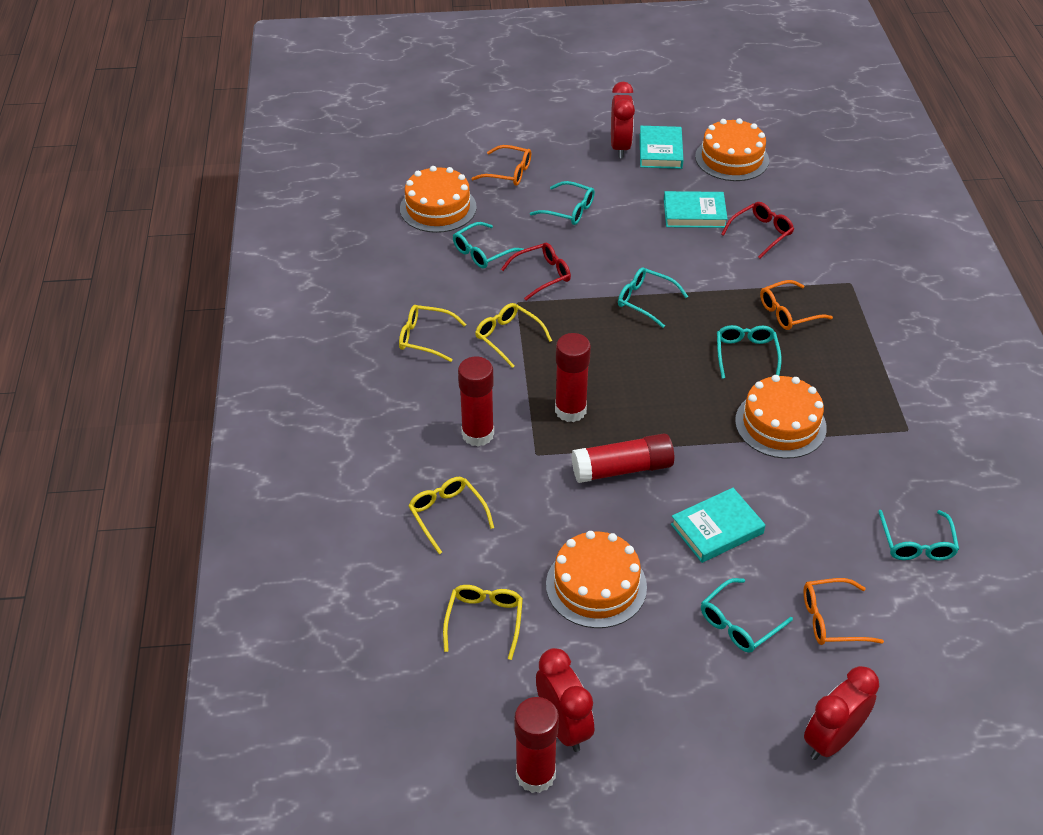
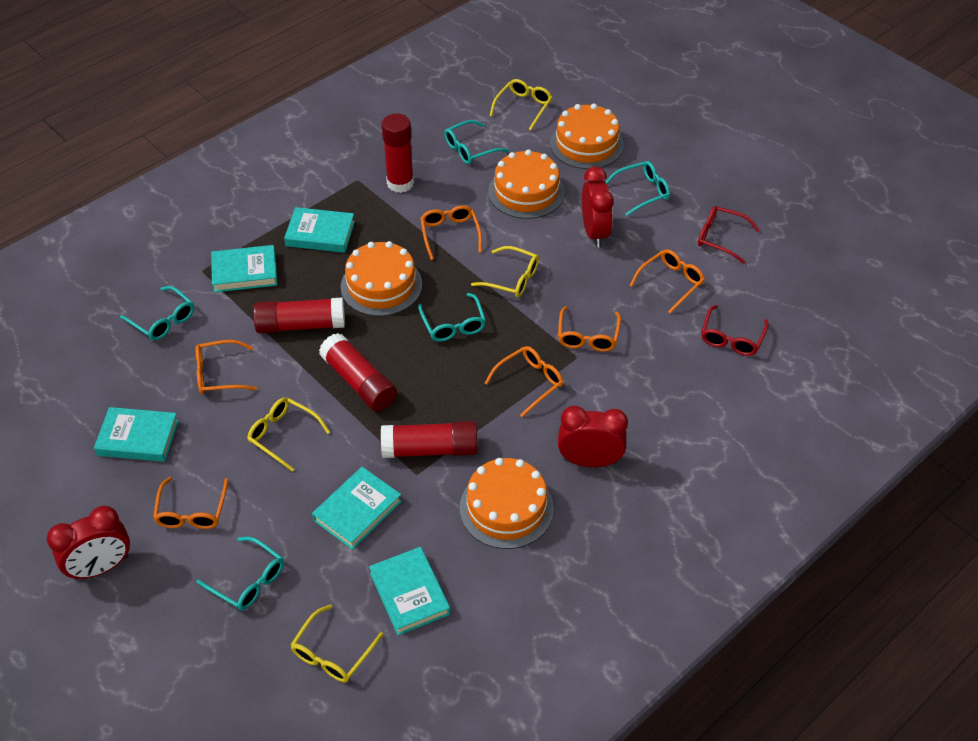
orange glasses: 3 -> 6
turquoise book: 3 -> 5
turquoise glasses: 6 -> 5

